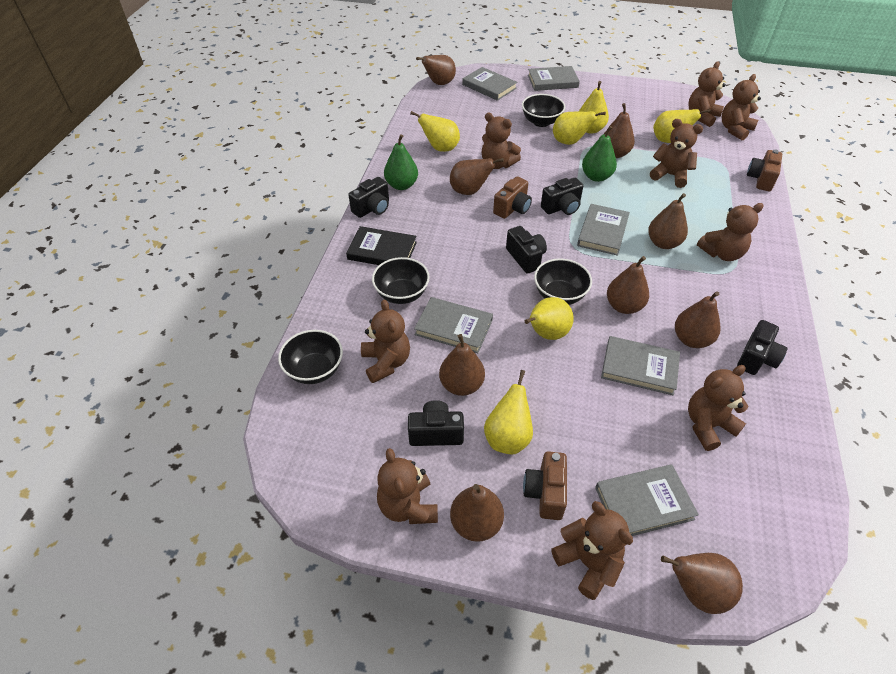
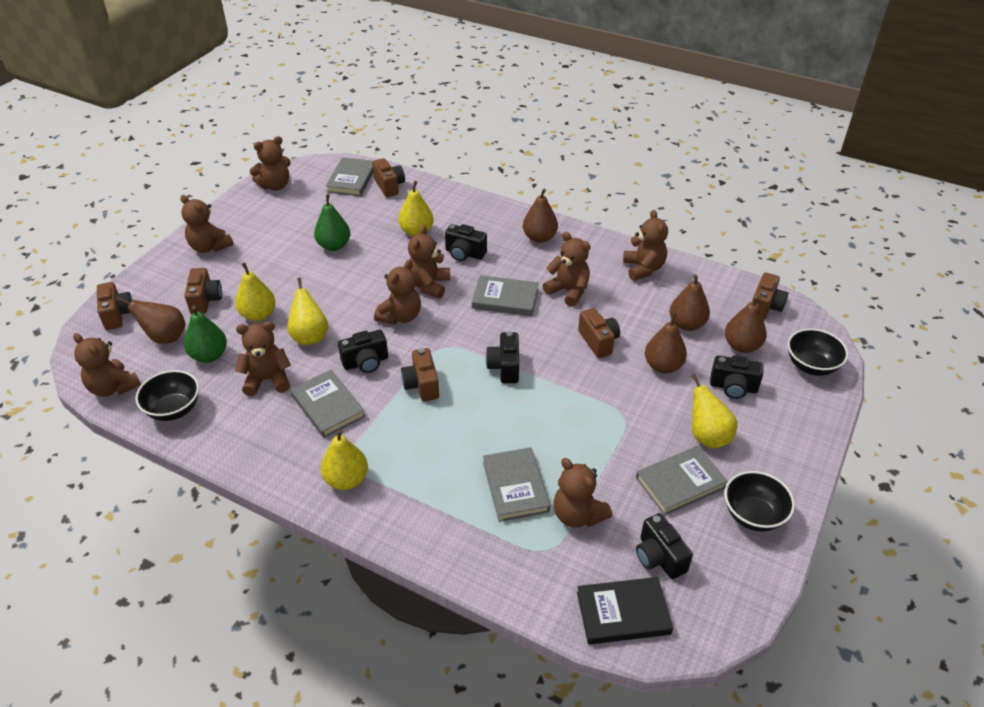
black bowl: 4 -> 3
brown camera: 3 -> 6
brown pear: 9 -> 5
grey book: 6 -> 5
yellow pear: 6 -> 5

